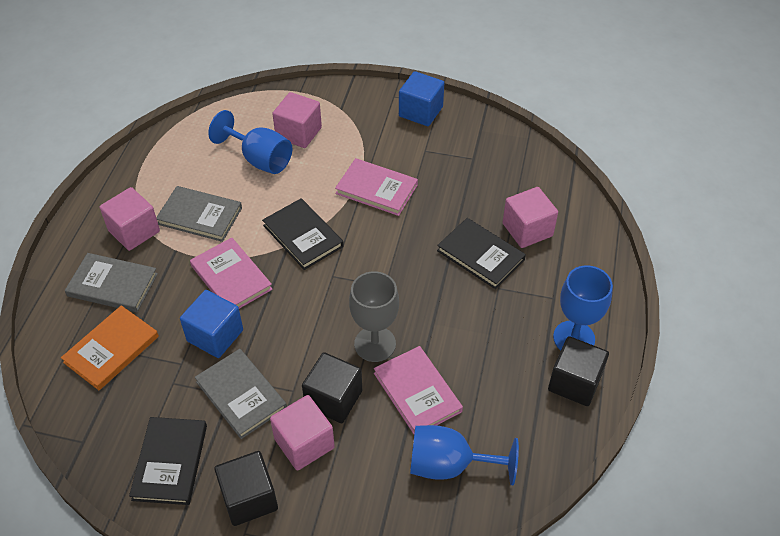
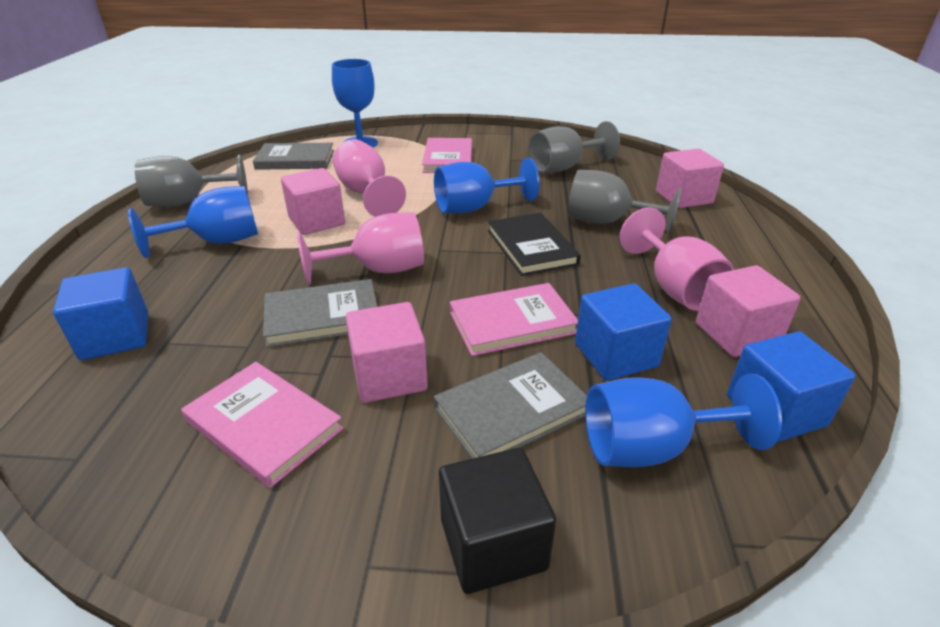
black book: 3 -> 1
black cube: 3 -> 1
blue cube: 2 -> 3
blue goblet: 3 -> 4
grey goblet: 1 -> 3
orange book: 1 -> 0
pink goblet: 0 -> 3

